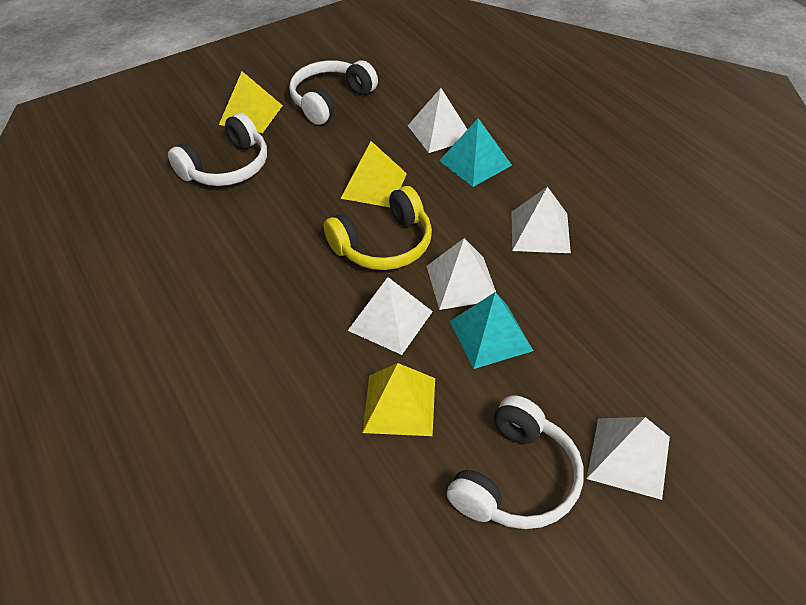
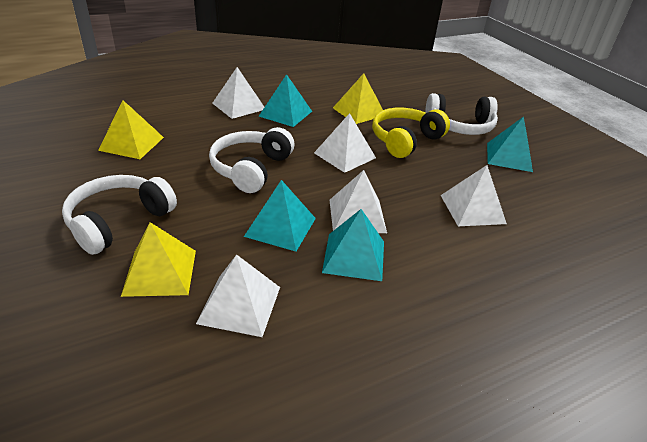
turquoise pyramid: 2 -> 4

